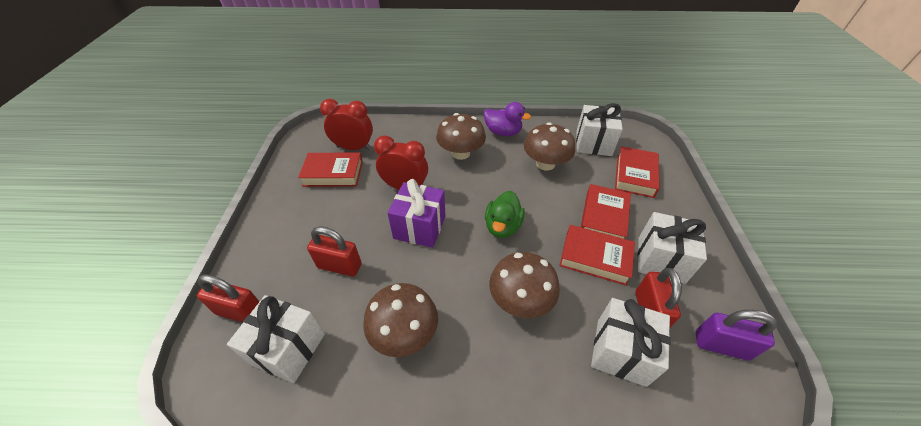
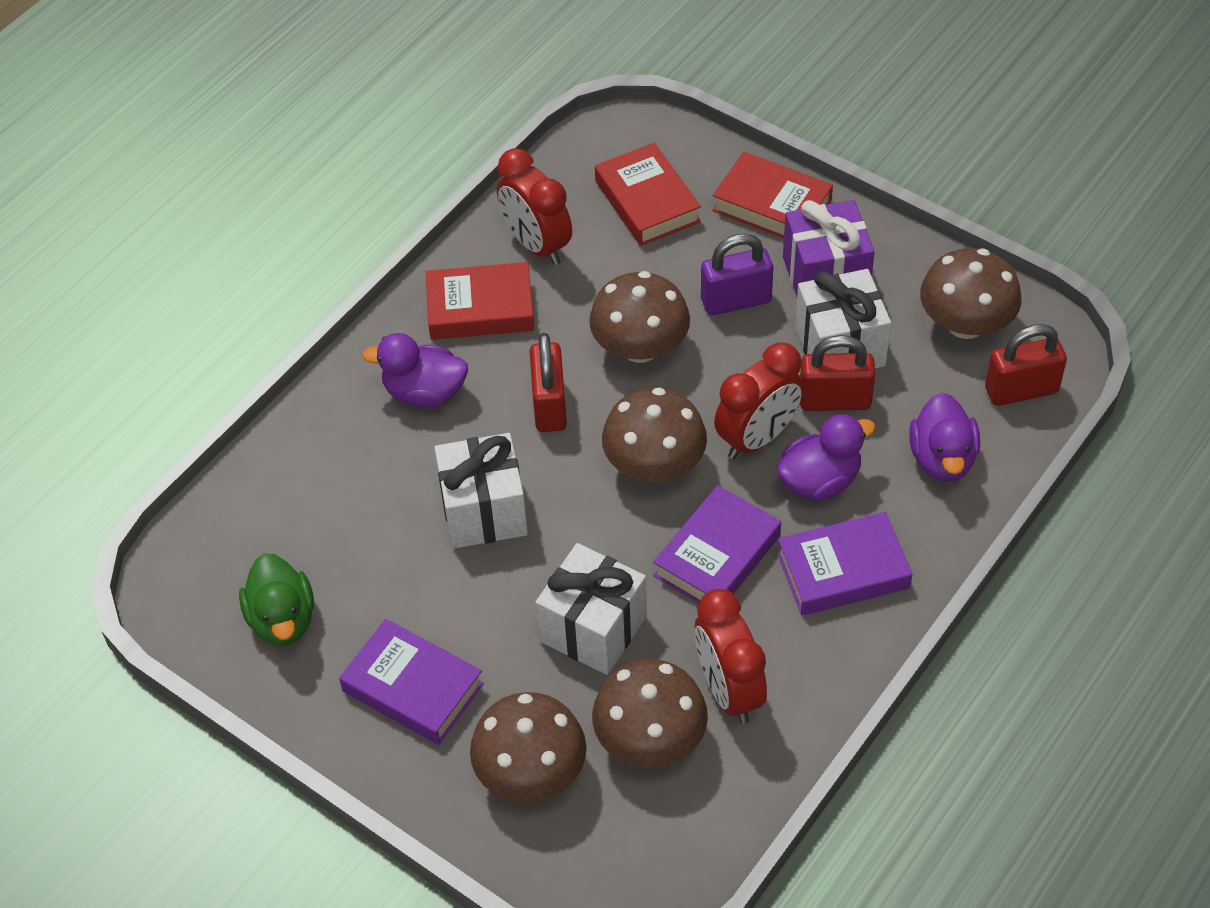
brown mushroom: 4 -> 5
purple book: 0 -> 3
purple duck: 1 -> 3
red book: 4 -> 3
red clock: 2 -> 3
white gift: 4 -> 3

